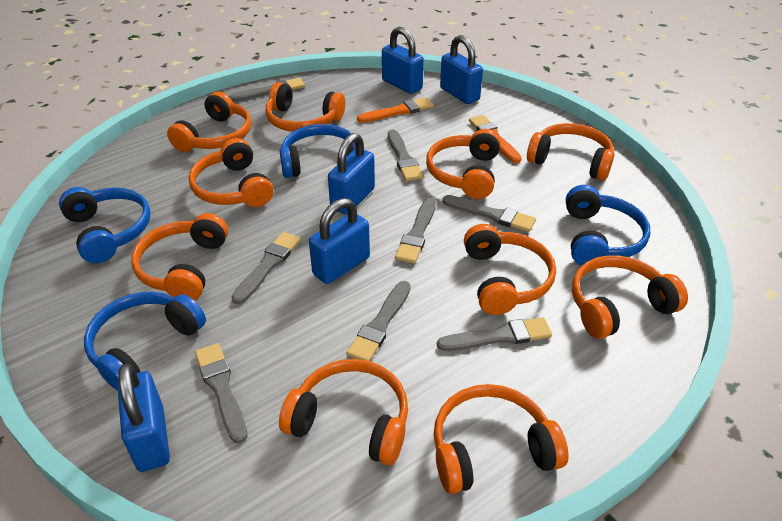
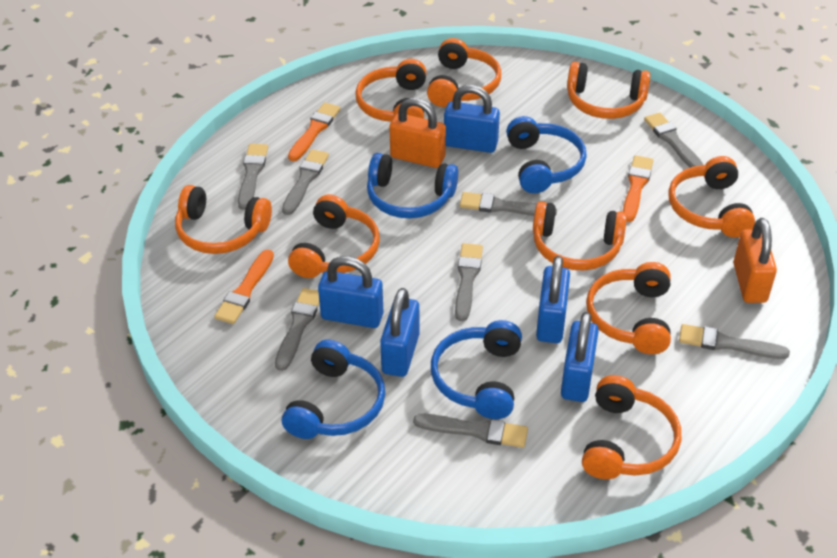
orange brush: 2 -> 3
orange headphones: 10 -> 9
orange padlock: 0 -> 2

